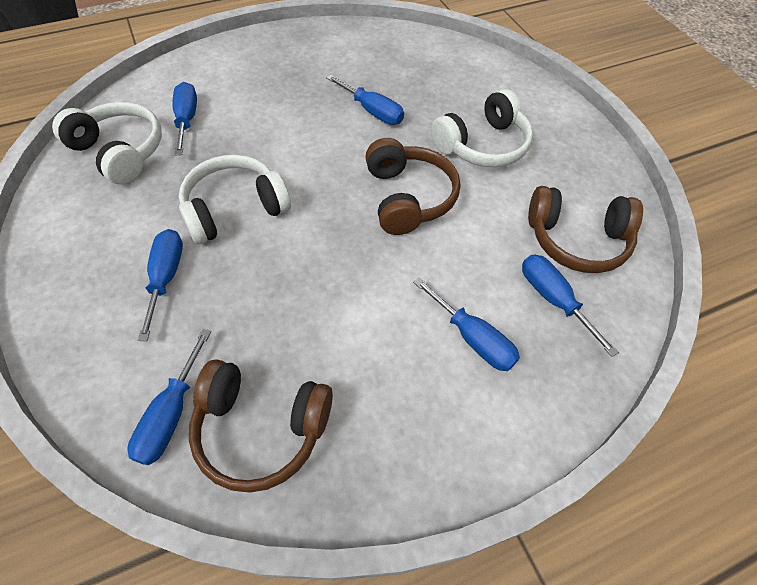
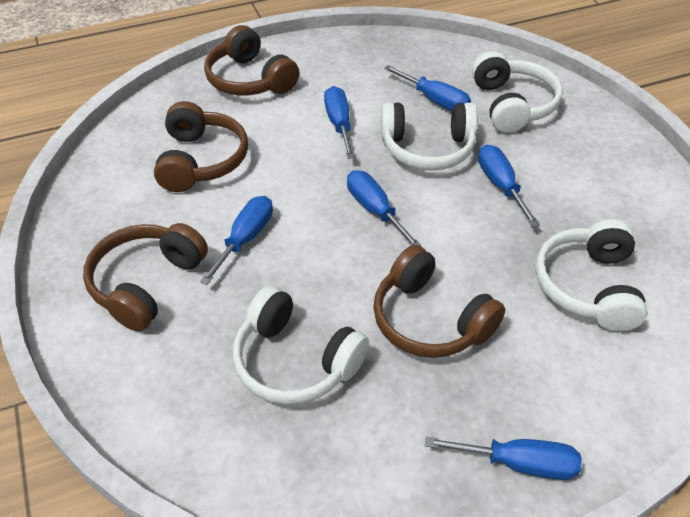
brown headphones: 3 -> 4
white headphones: 3 -> 4

